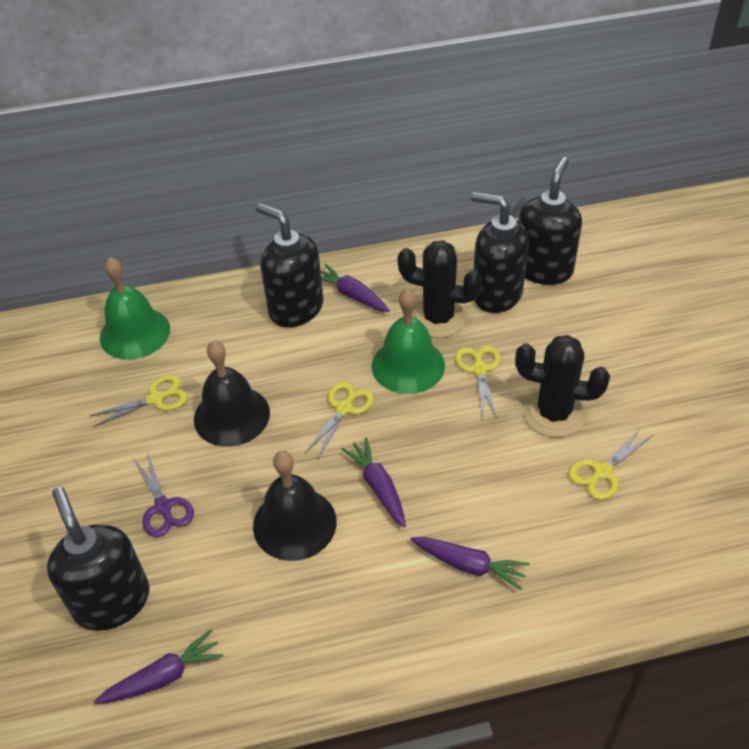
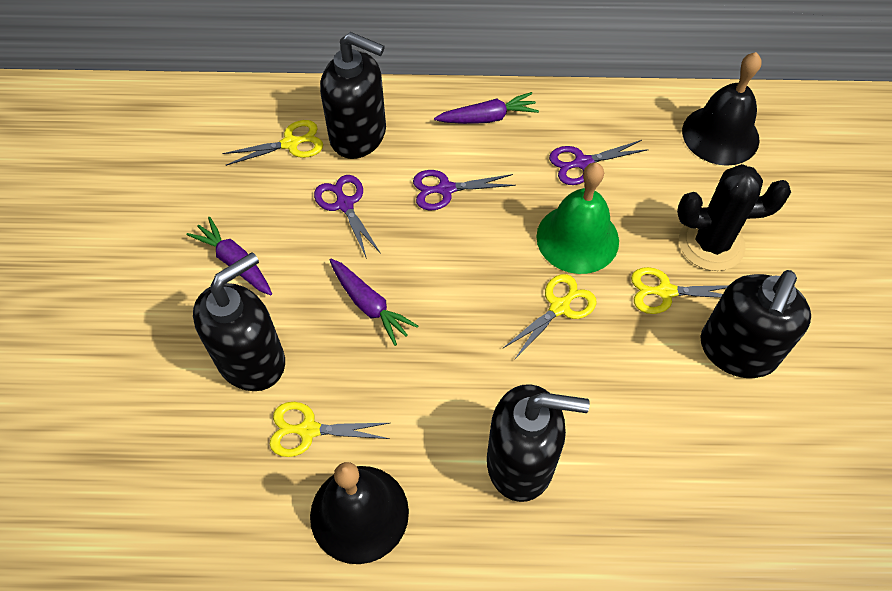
black cactus: 2 -> 1
green bell: 2 -> 1
purple carrot: 4 -> 3
purple scissors: 1 -> 3

